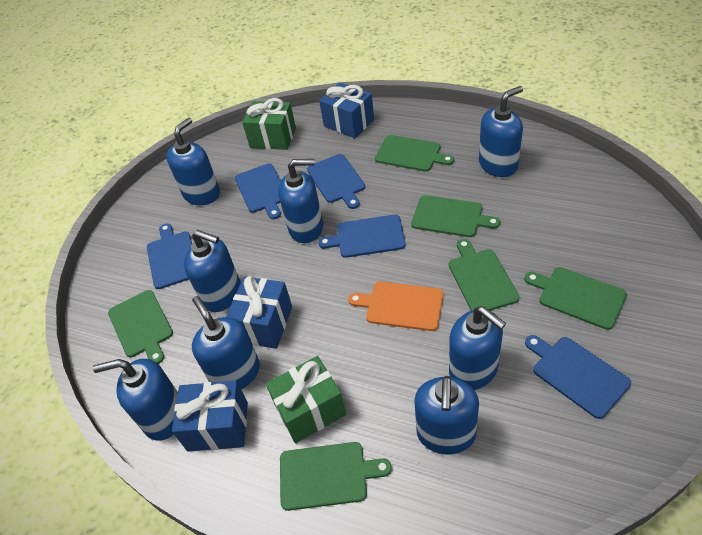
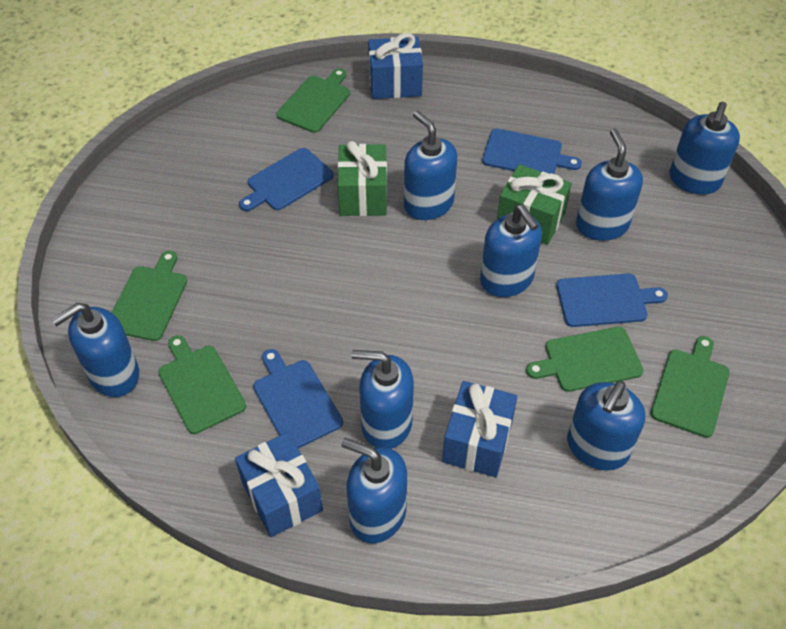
blue cutting board: 5 -> 4
green cutting board: 6 -> 5
orange cutting board: 1 -> 0

